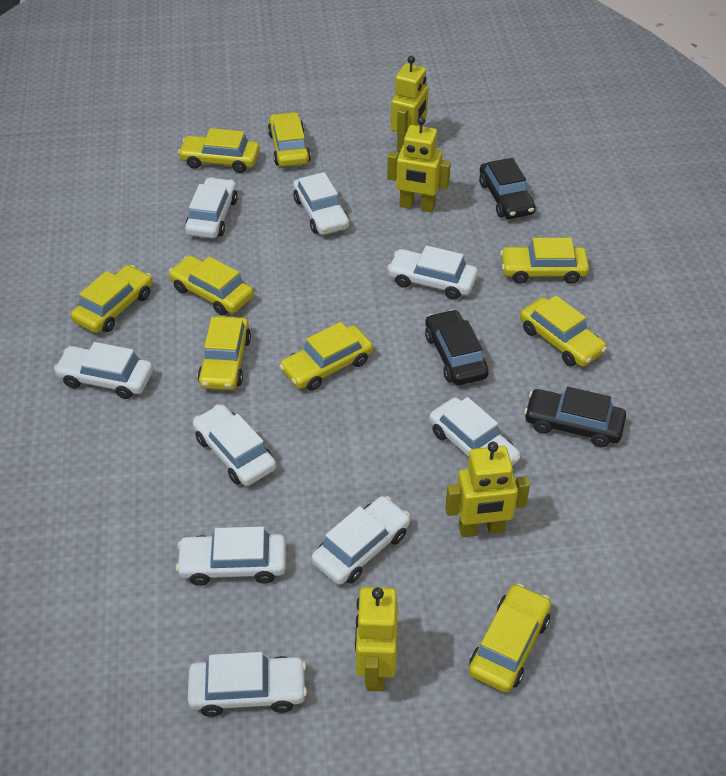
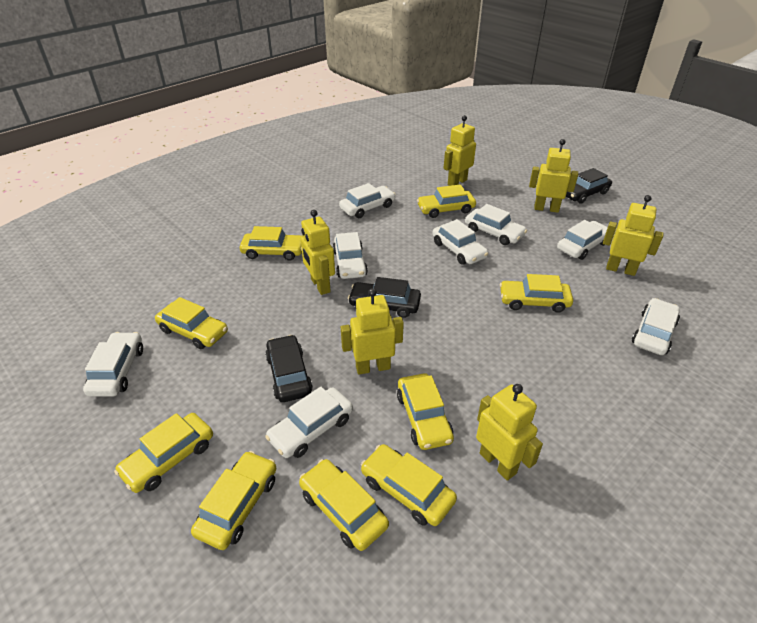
white car: 9 -> 8
yellow robot: 4 -> 6

